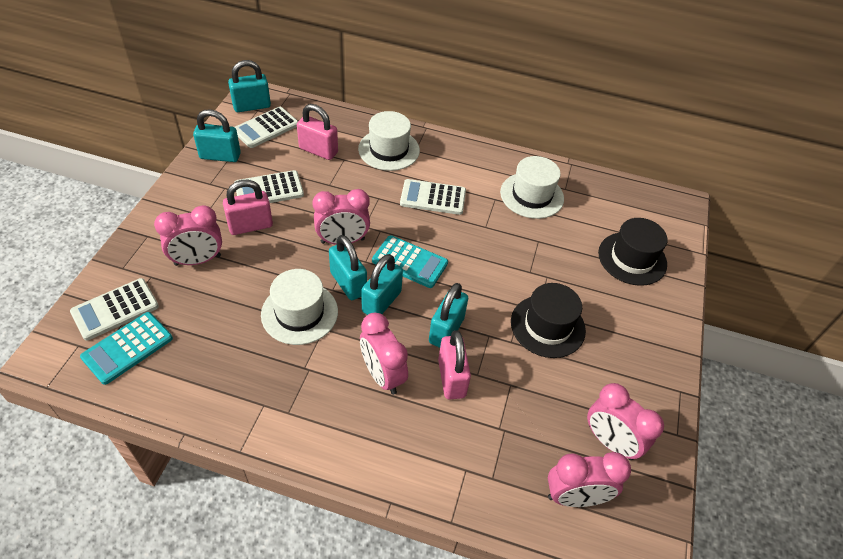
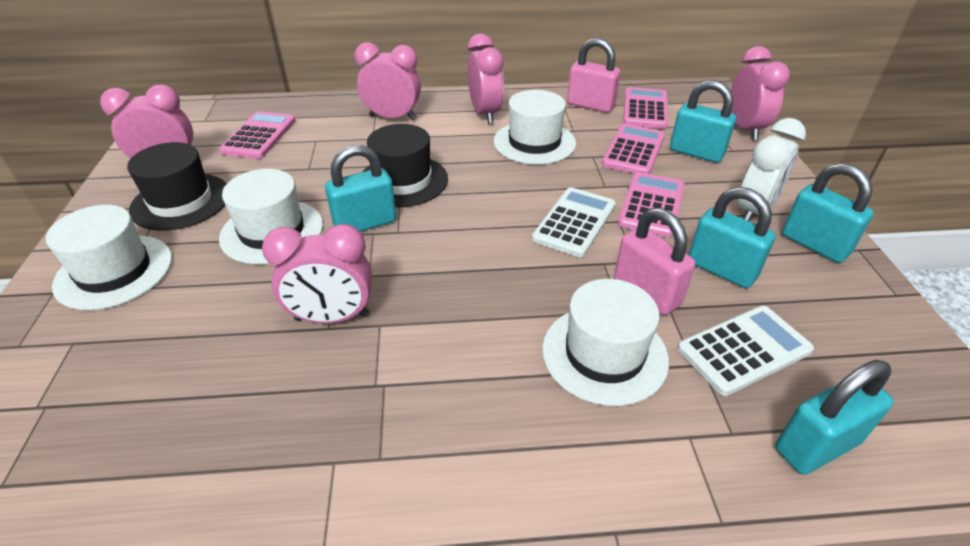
pink calculator: 0 -> 4
pink padlock: 3 -> 2
turquoise calculator: 2 -> 0
white calculator: 4 -> 2
white clock: 0 -> 1
white hat: 3 -> 4

